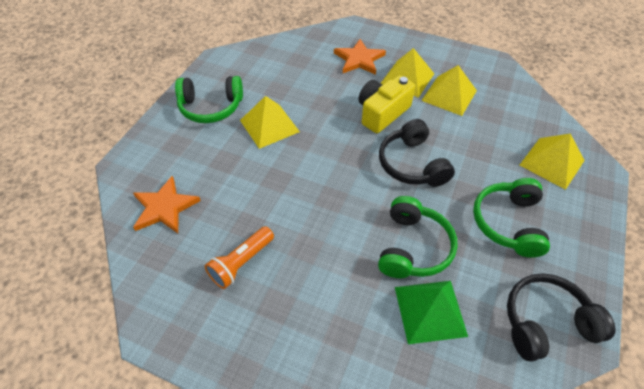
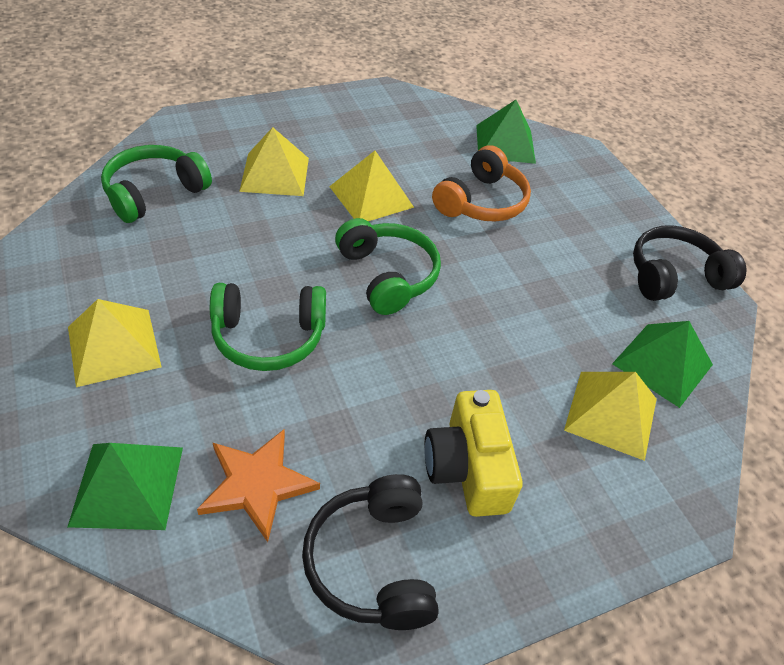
green pyramid: 1 -> 3
orange flashlight: 1 -> 0
orange headphones: 0 -> 1
orange star: 2 -> 1

